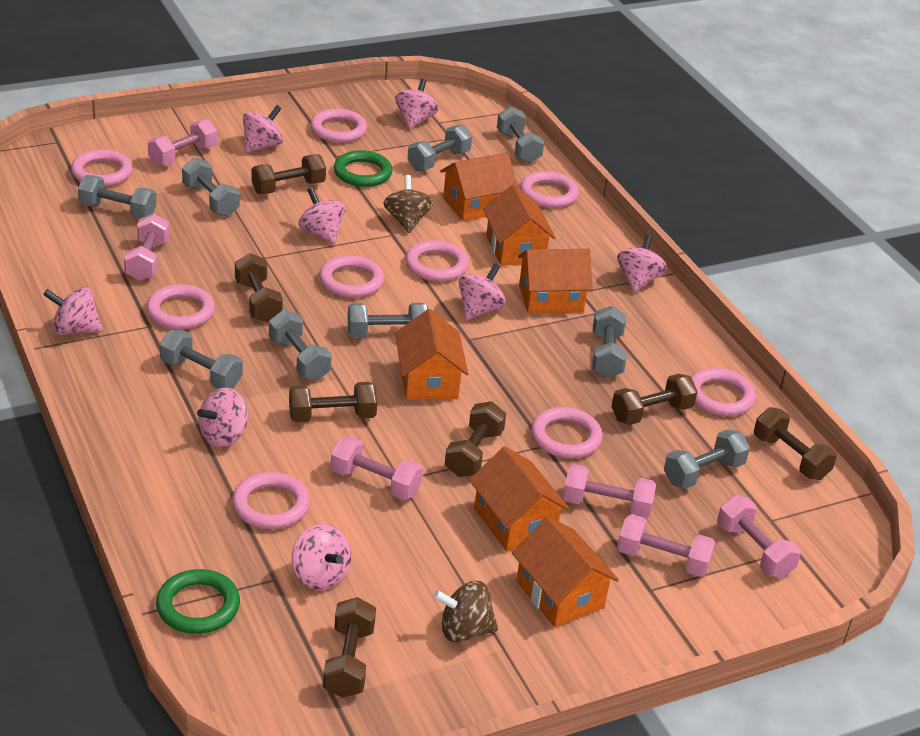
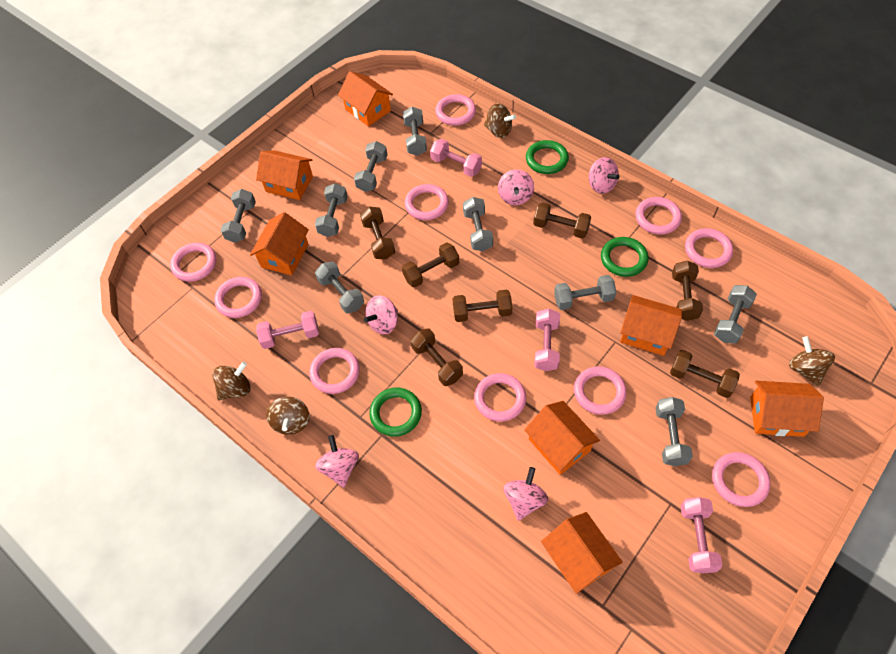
brown spinning top: 2 -> 4
green ring: 2 -> 3
orange house: 6 -> 7
pink dumbbell: 6 -> 4
pink ring: 9 -> 10
pink spinning top: 8 -> 5

